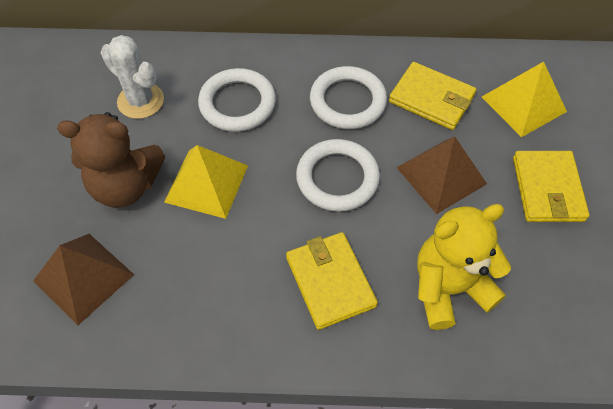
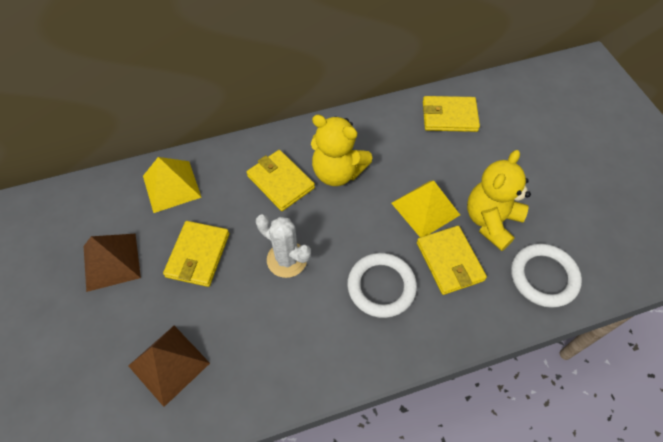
brown teddy bear: 1 -> 0
white ring: 3 -> 2
yellow teddy bear: 1 -> 2
yellow wallet: 3 -> 4

